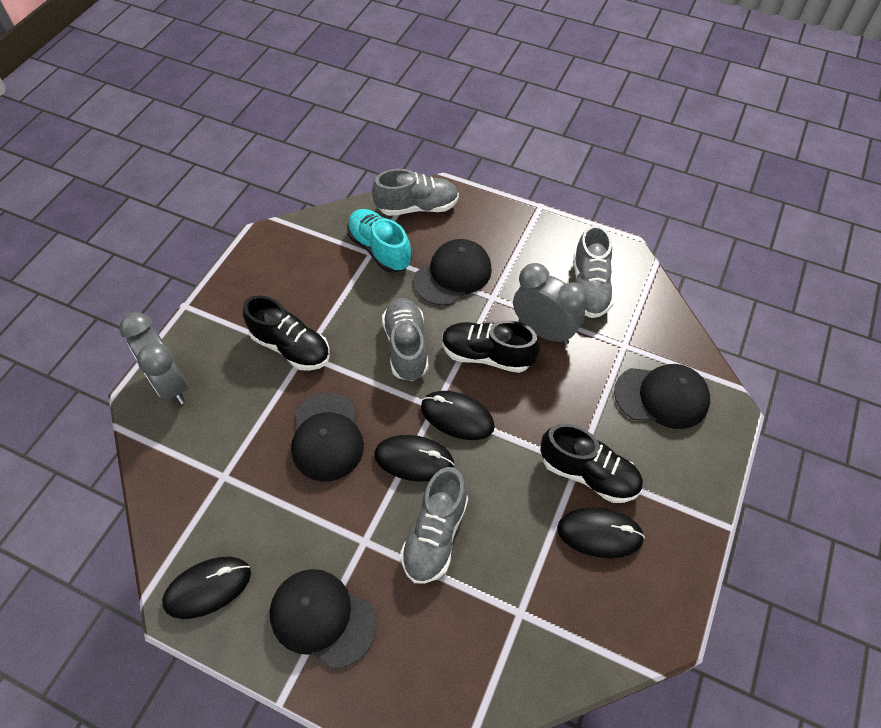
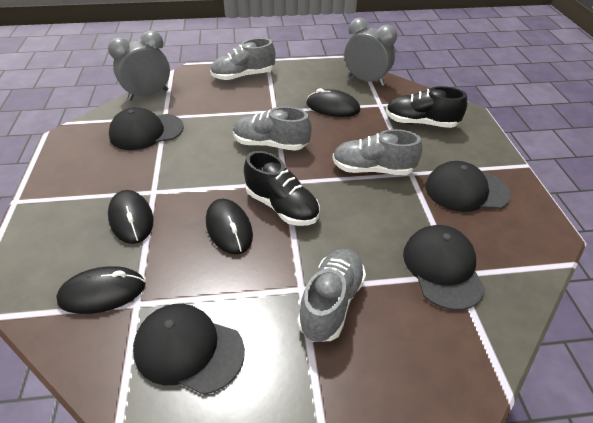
black shoe: 3 -> 2
turquoise shoe: 1 -> 0

